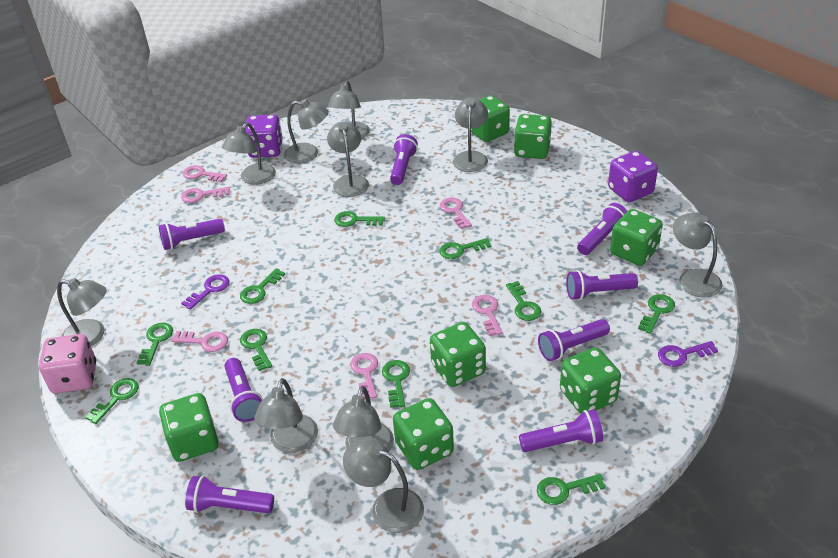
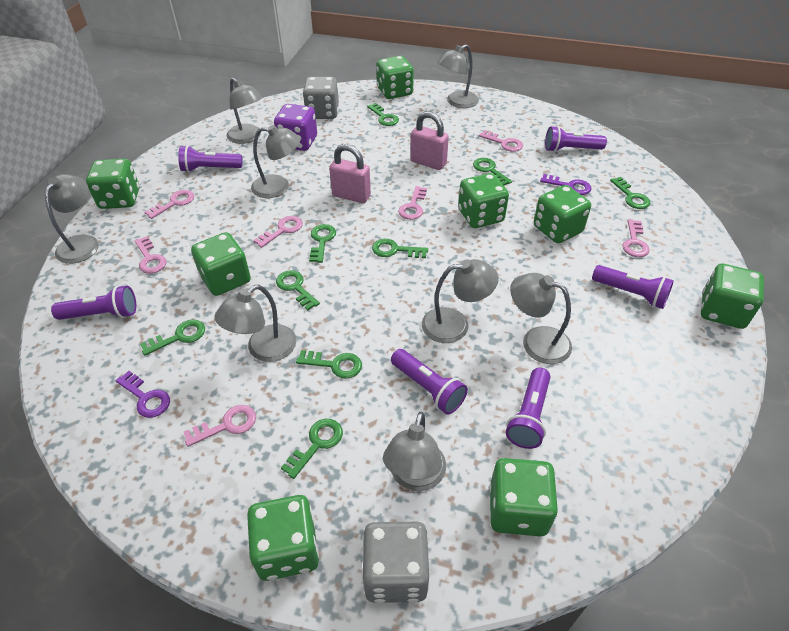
green dice: 7 -> 8
green key: 10 -> 9
grey dice: 0 -> 2
grey lamp: 10 -> 8
pink dice: 1 -> 0
pink key: 6 -> 7
pink padlock: 0 -> 2
purple dice: 2 -> 1
purple flashlight: 8 -> 6

